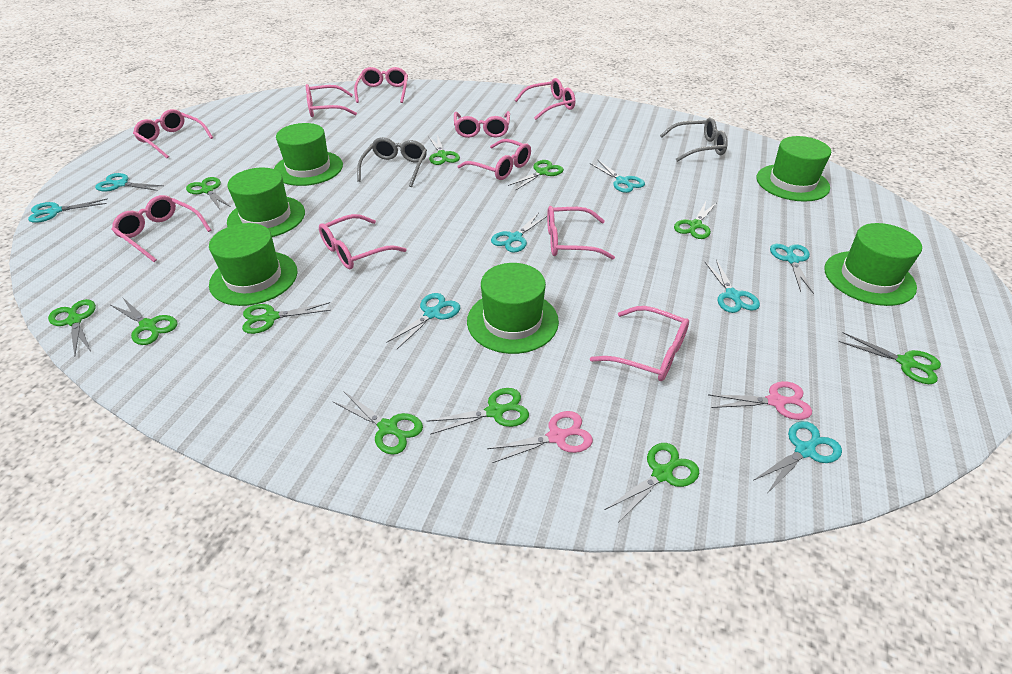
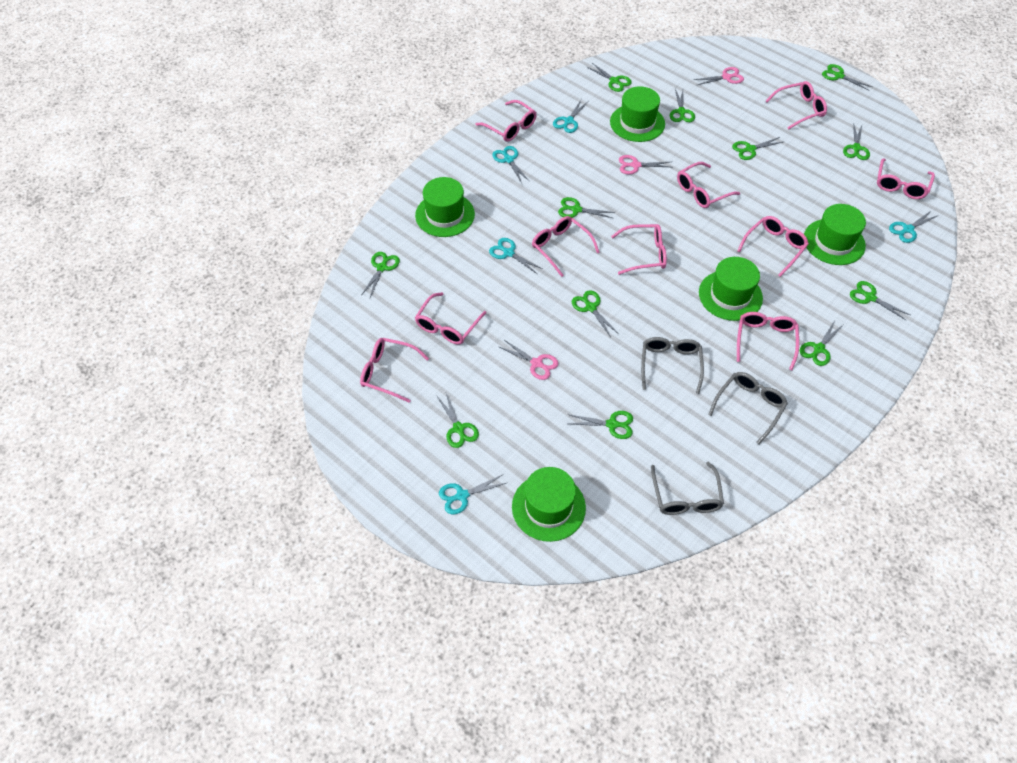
green hat: 6 -> 5
green scissors: 11 -> 12
grey glasses: 2 -> 3
pink scissors: 2 -> 3
turquoise scissors: 8 -> 5

